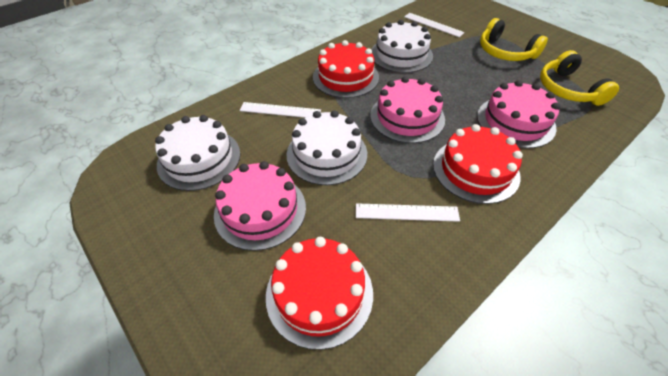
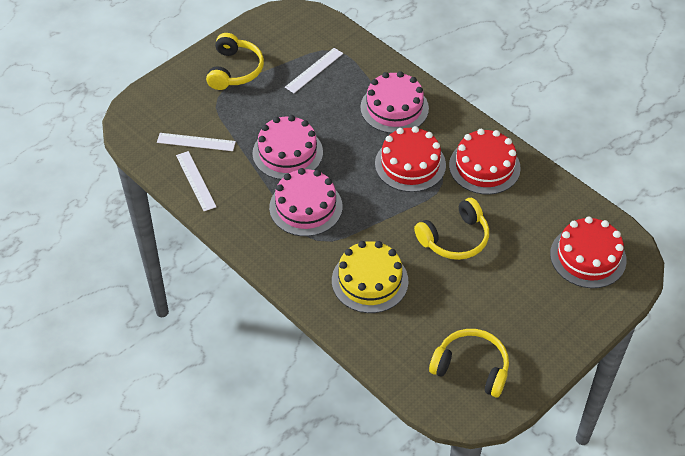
white cake: 3 -> 0
yellow cake: 0 -> 1
yellow headphones: 2 -> 3

